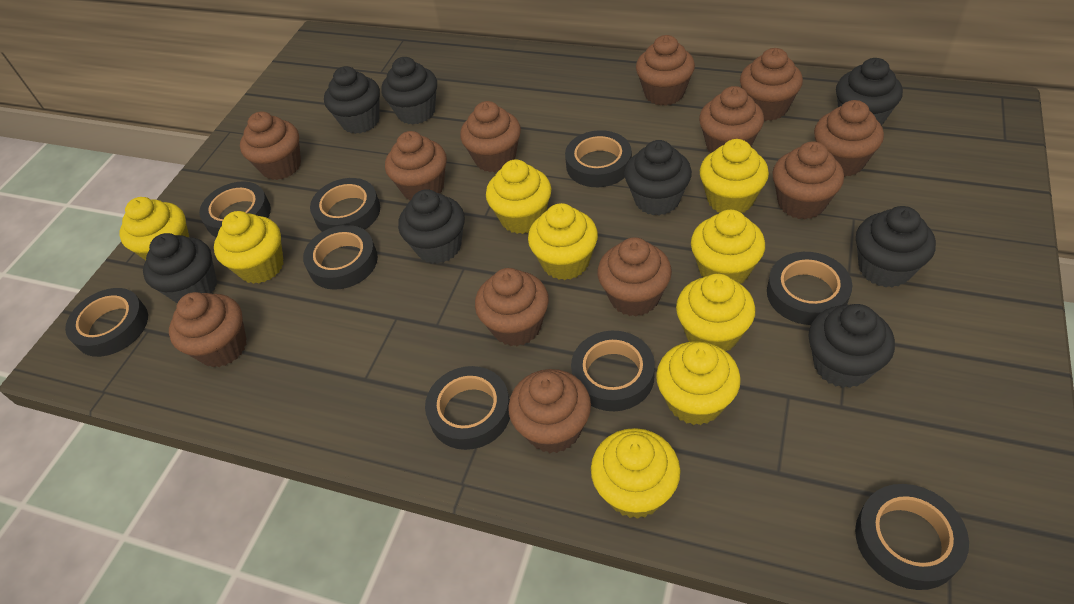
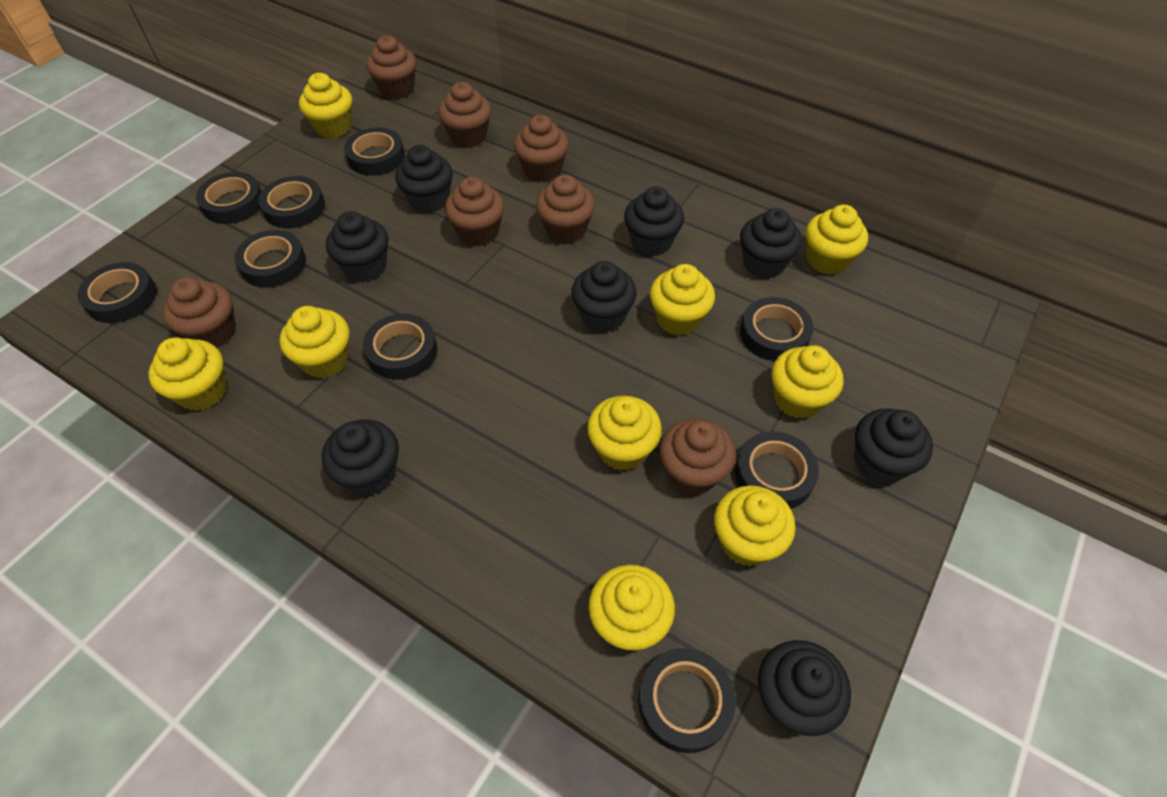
brown cupcake: 12 -> 7

